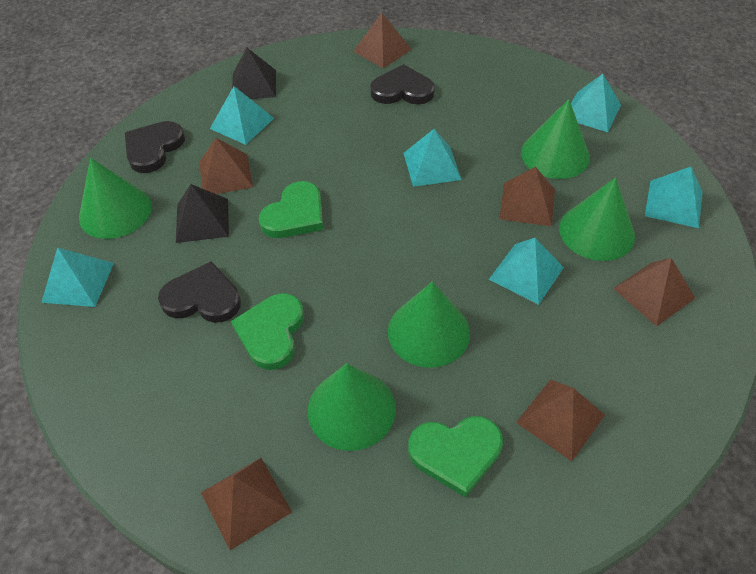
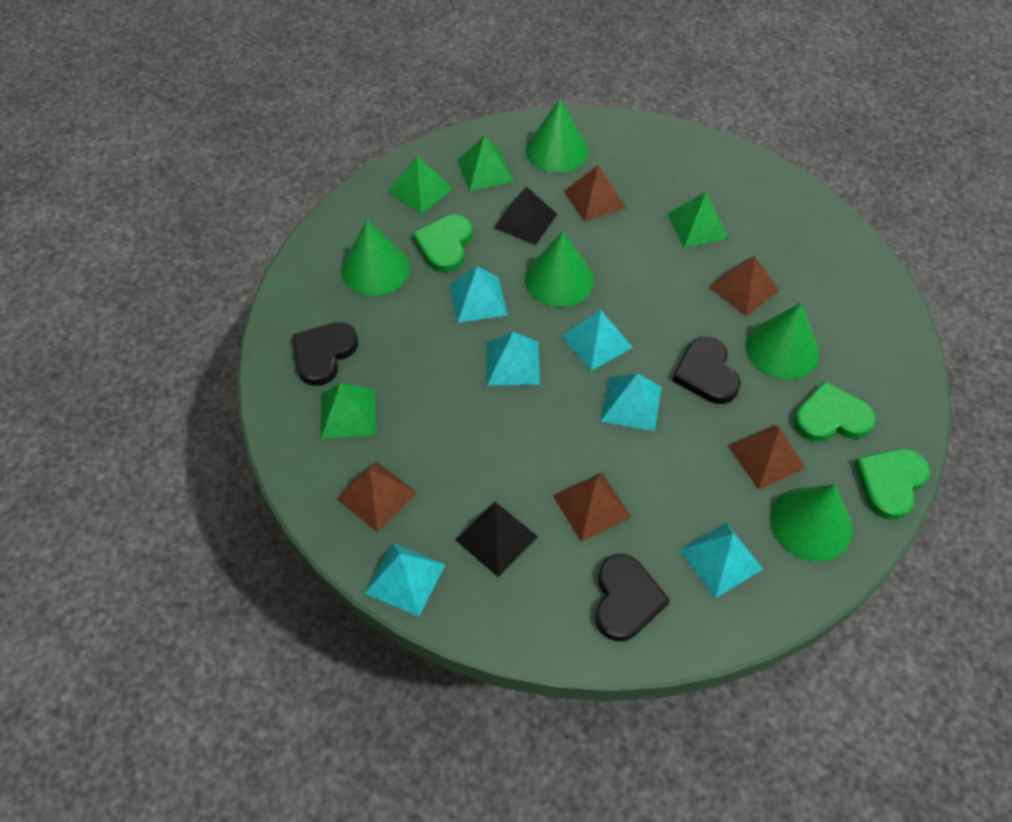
brown pyramid: 6 -> 5
green pyramid: 0 -> 4

